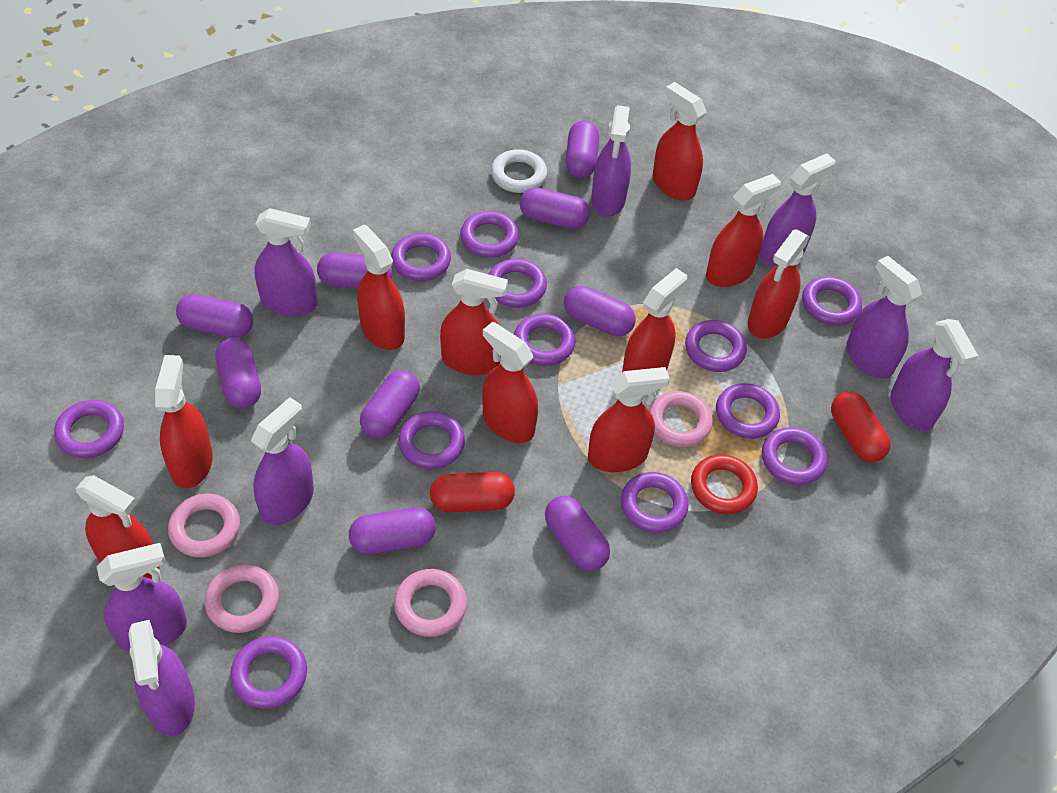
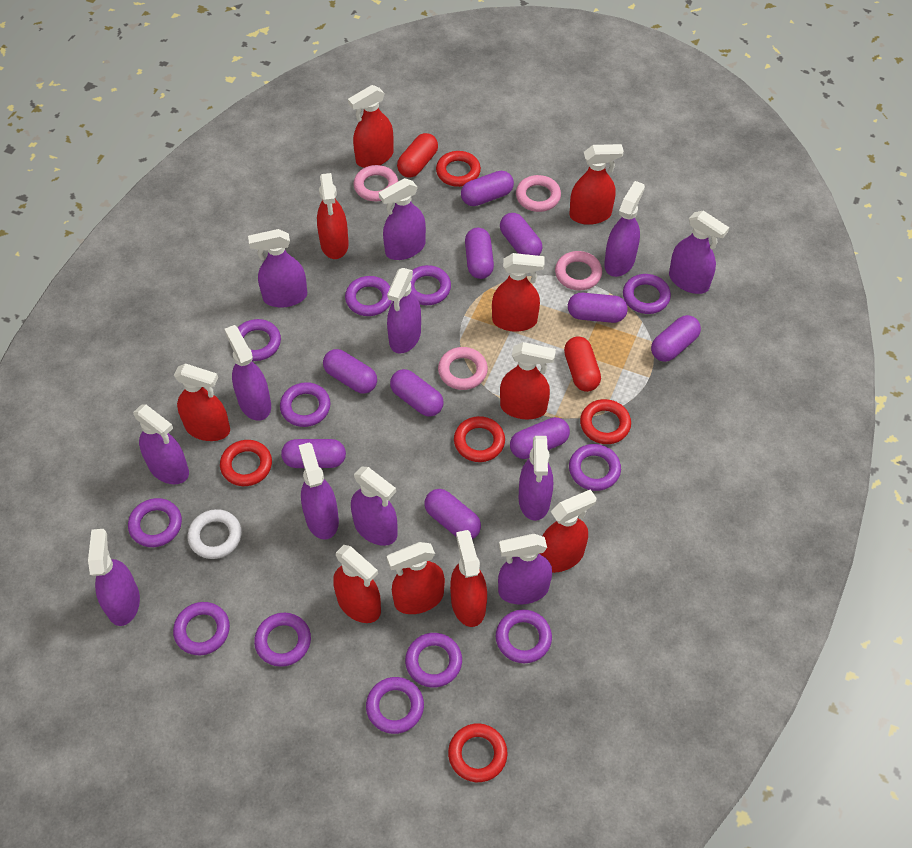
purple capsule: 9 -> 10
purple spray bottle: 8 -> 12
red ring: 1 -> 5

